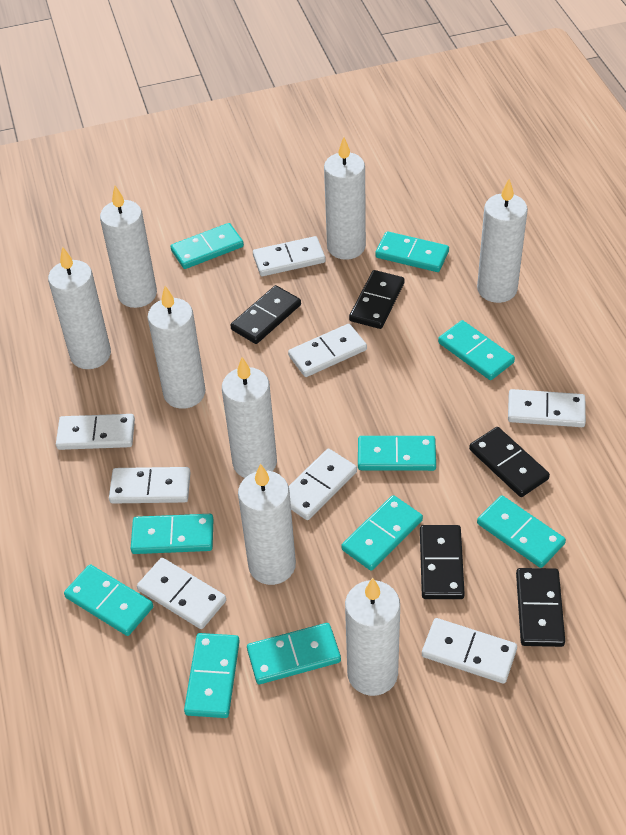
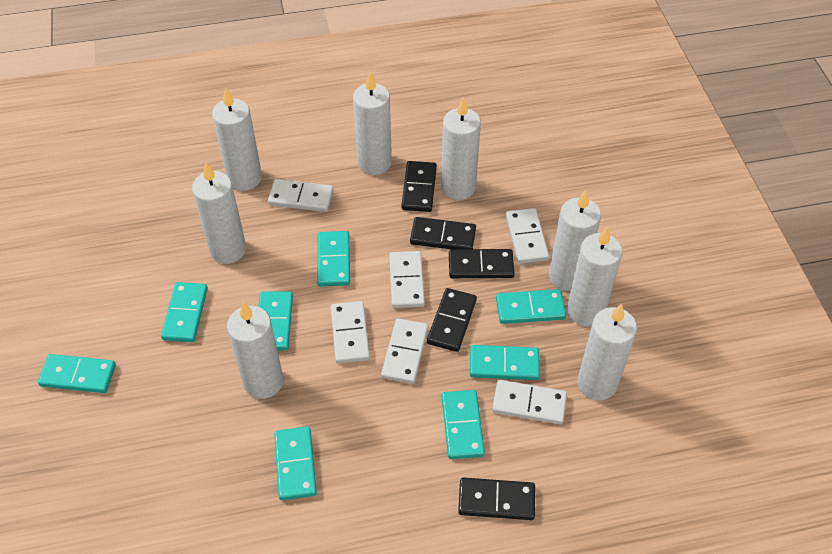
turquoise domino: 10 -> 8
white domino: 8 -> 6

